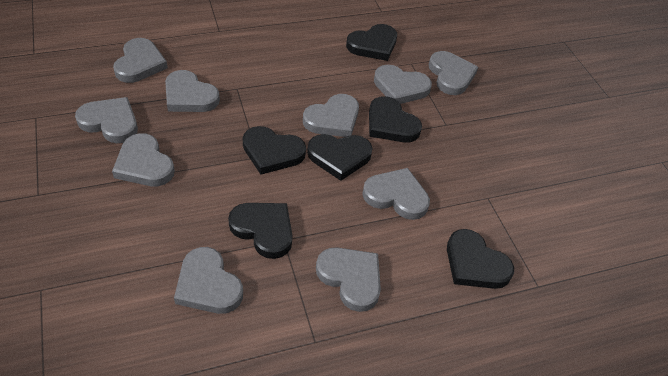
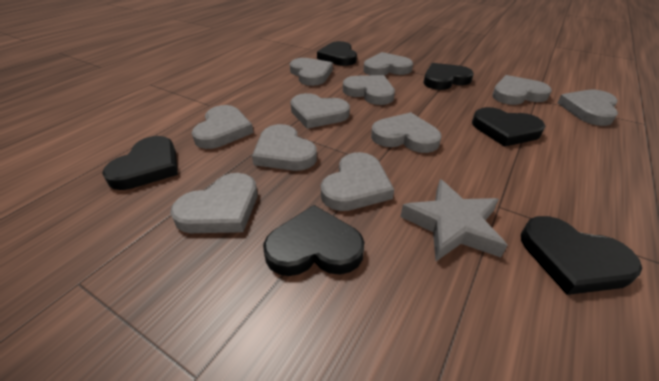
grey heart: 10 -> 11
grey star: 0 -> 1

